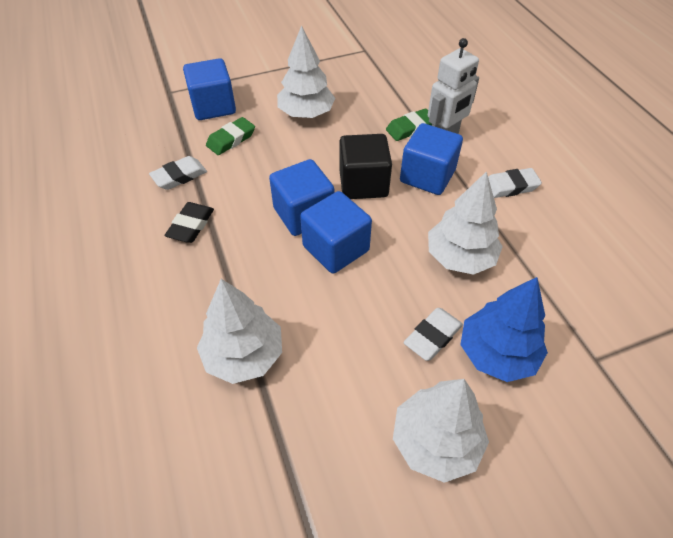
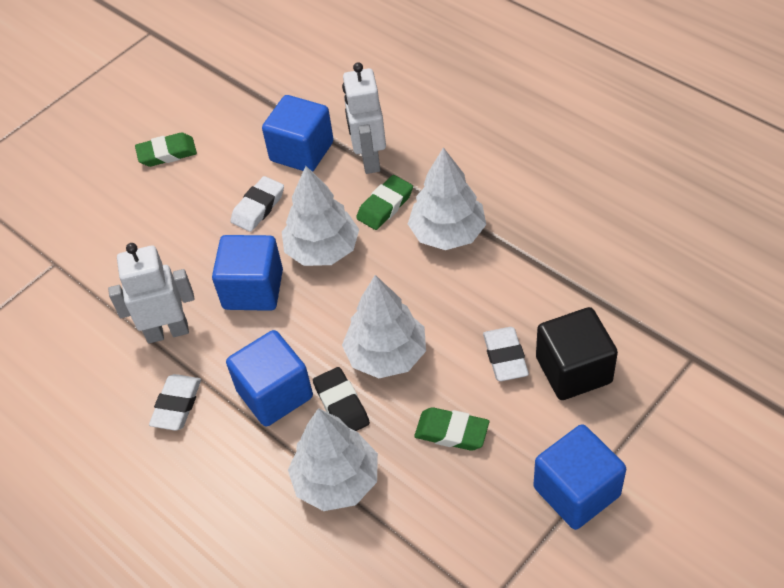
blue tree: 1 -> 0
green eraser: 2 -> 3
white robot: 1 -> 2

